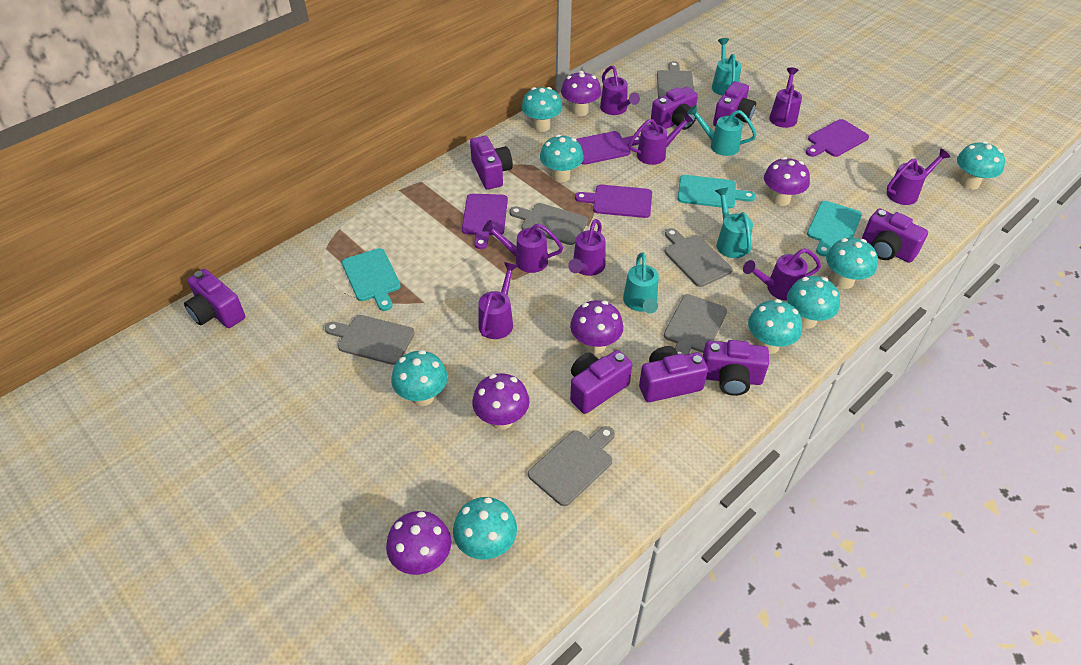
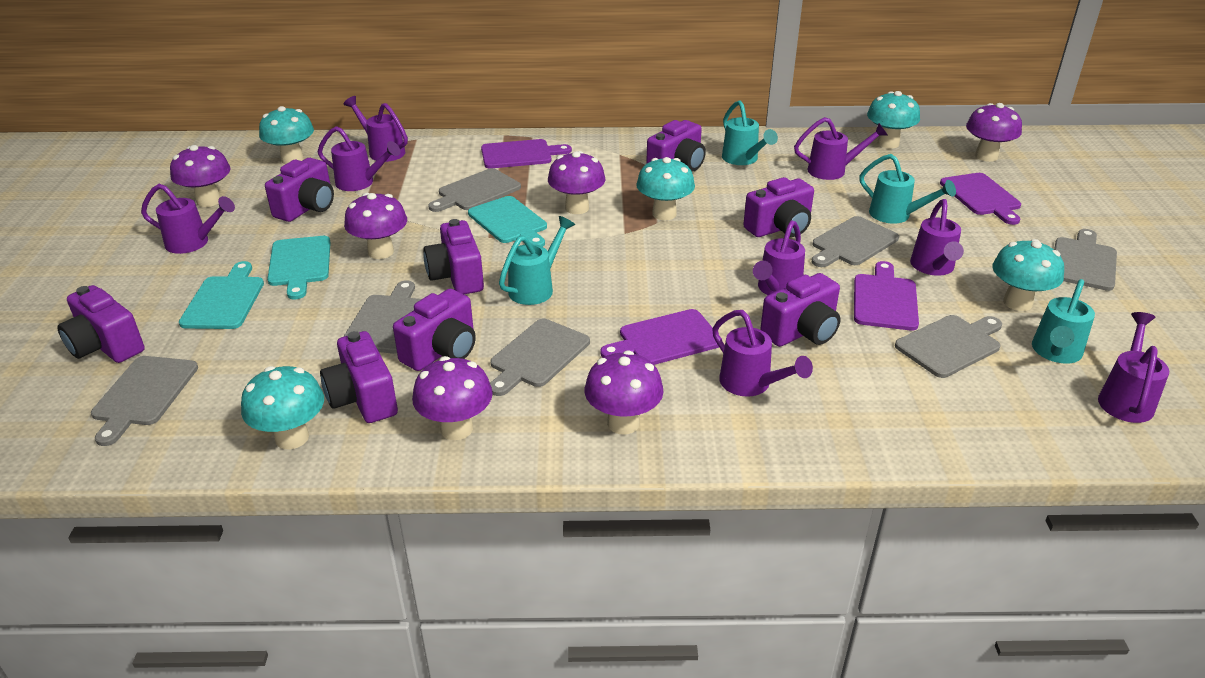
grey cutting board: 6 -> 7
purple mushroom: 5 -> 6
turquoise mushroom: 8 -> 5

